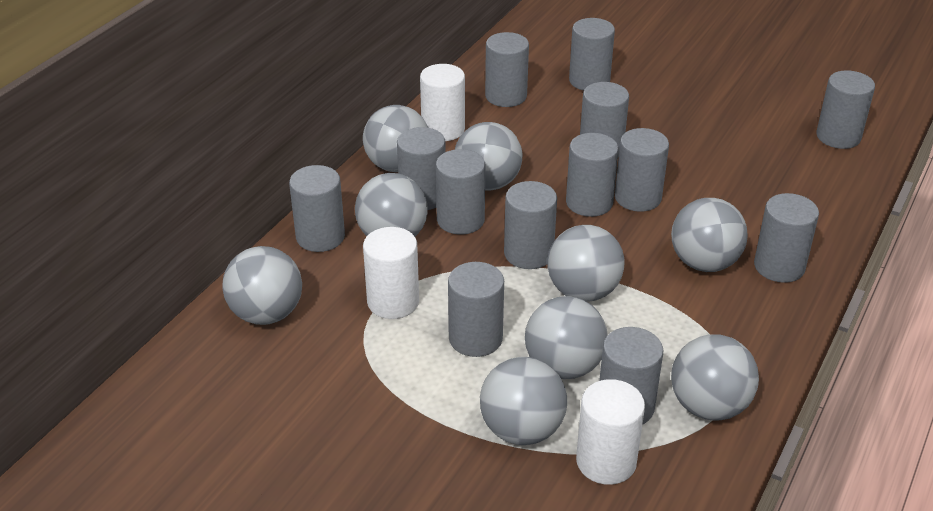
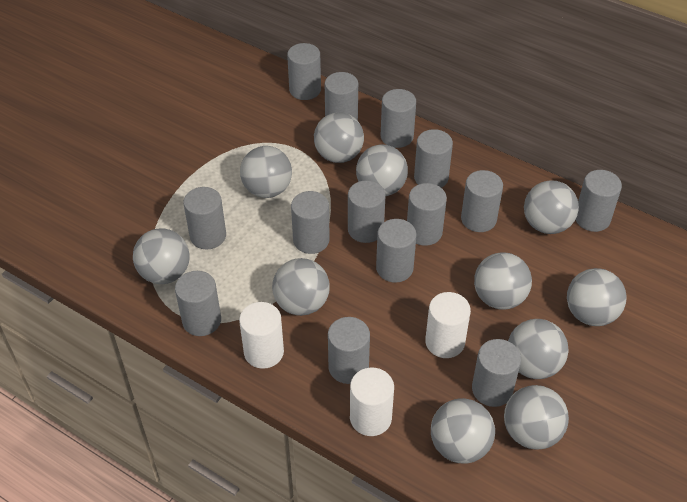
grey ball: 9 -> 11
grey cylinder: 13 -> 14

